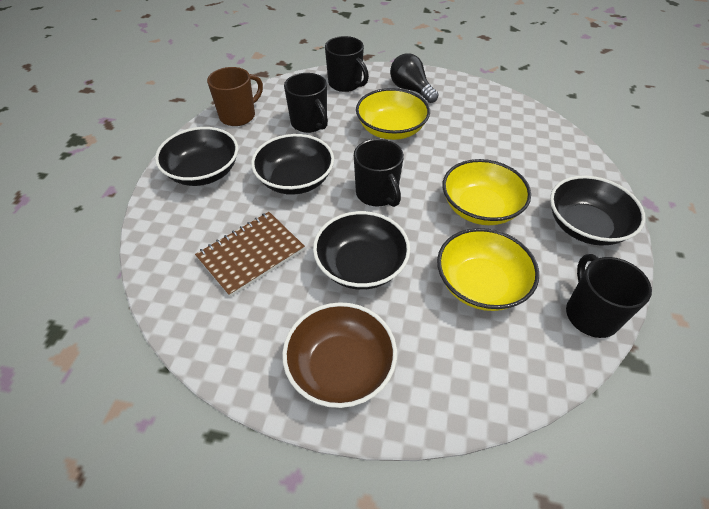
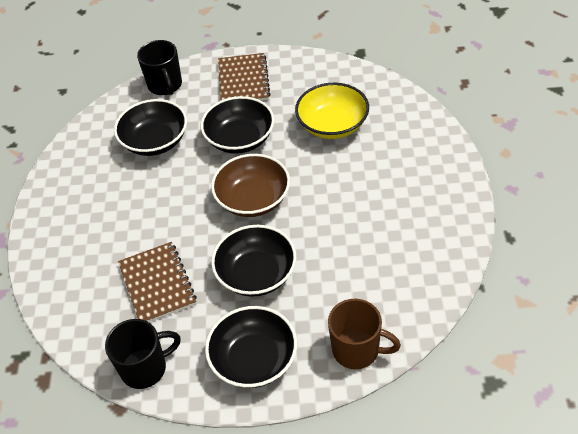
black light bulb: 1 -> 0
black mug: 4 -> 2
brown notebook: 1 -> 2
yellow bowl: 3 -> 1

